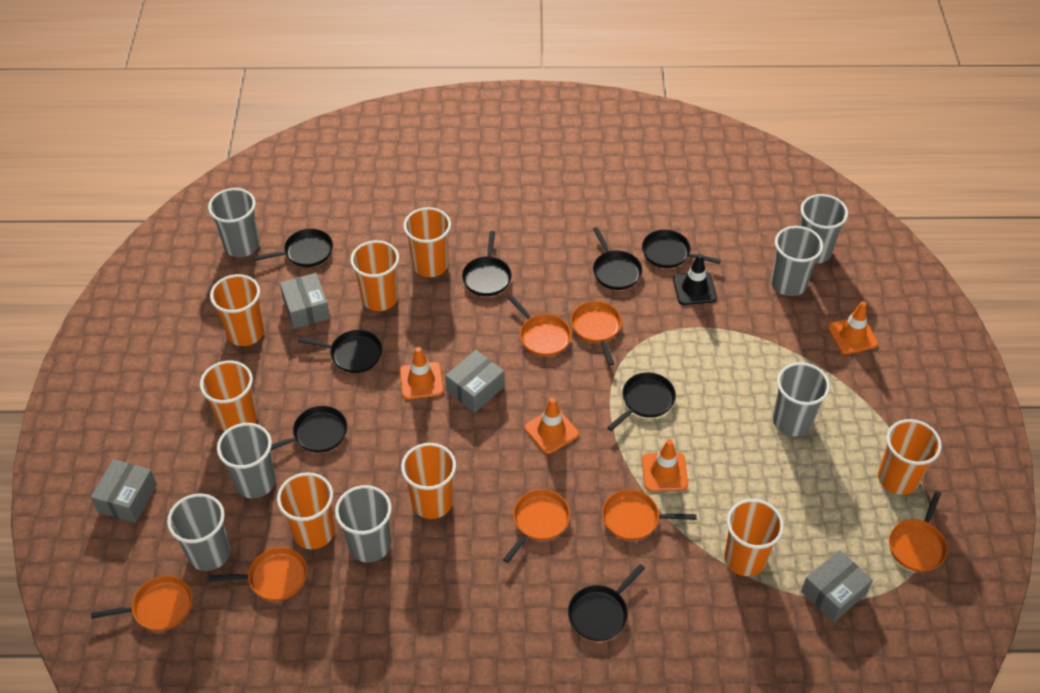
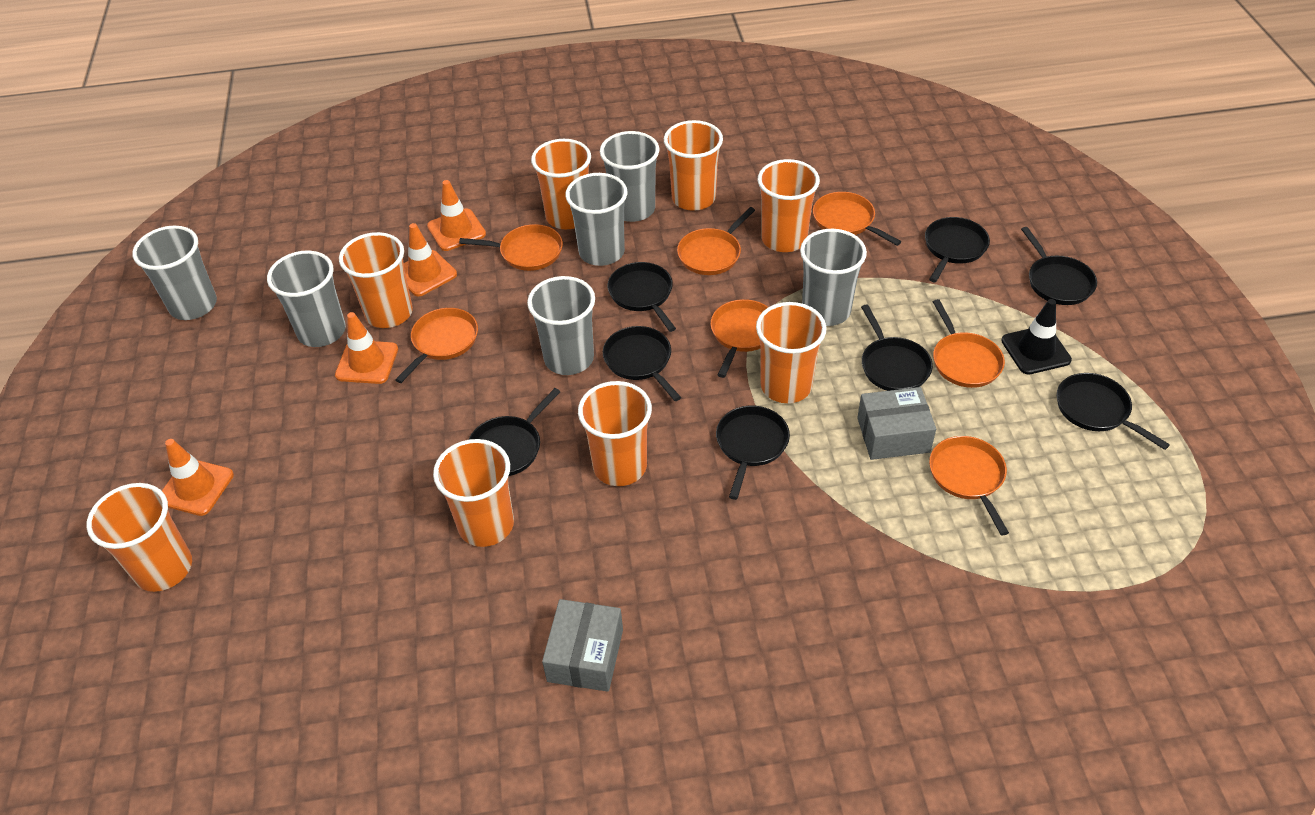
grey box: 4 -> 2
grey cup: 7 -> 6

